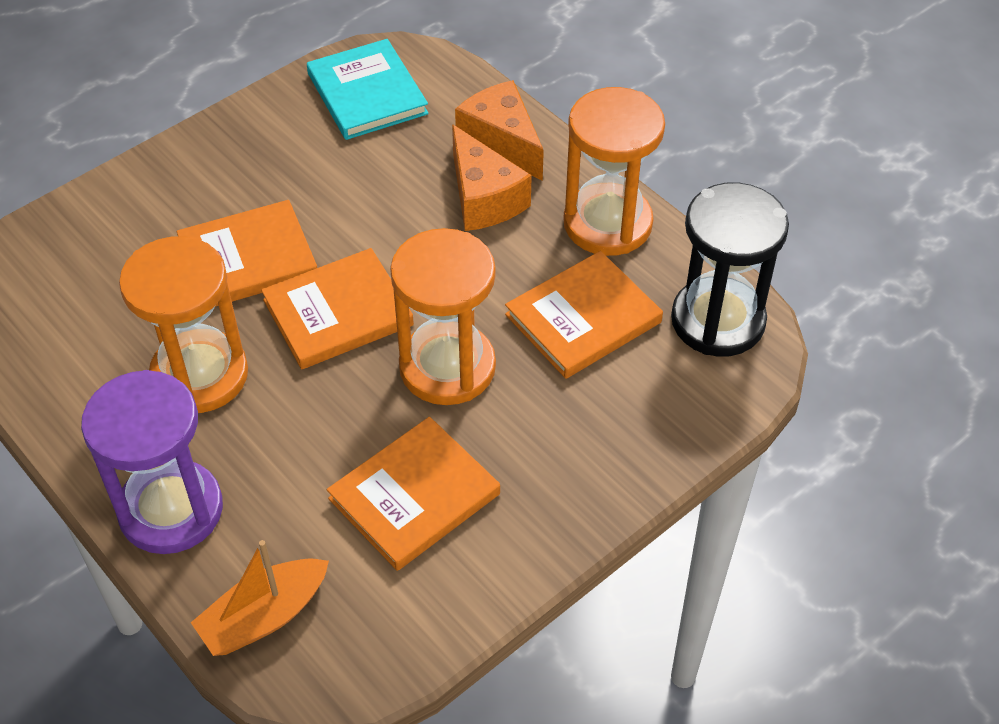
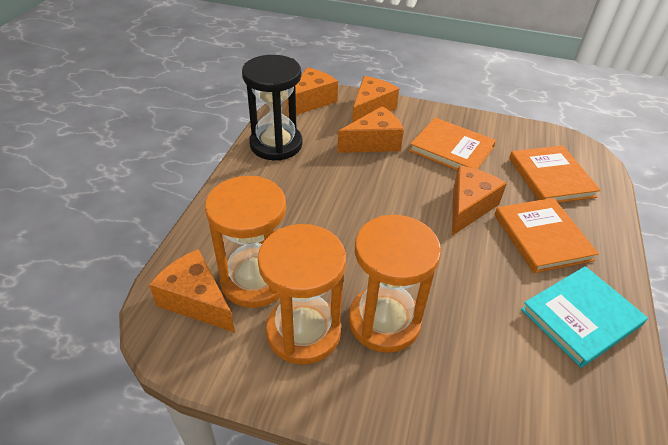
orange boat: 1 -> 0
orange book: 4 -> 3
orange cheese: 2 -> 5
purple hourglass: 1 -> 0

